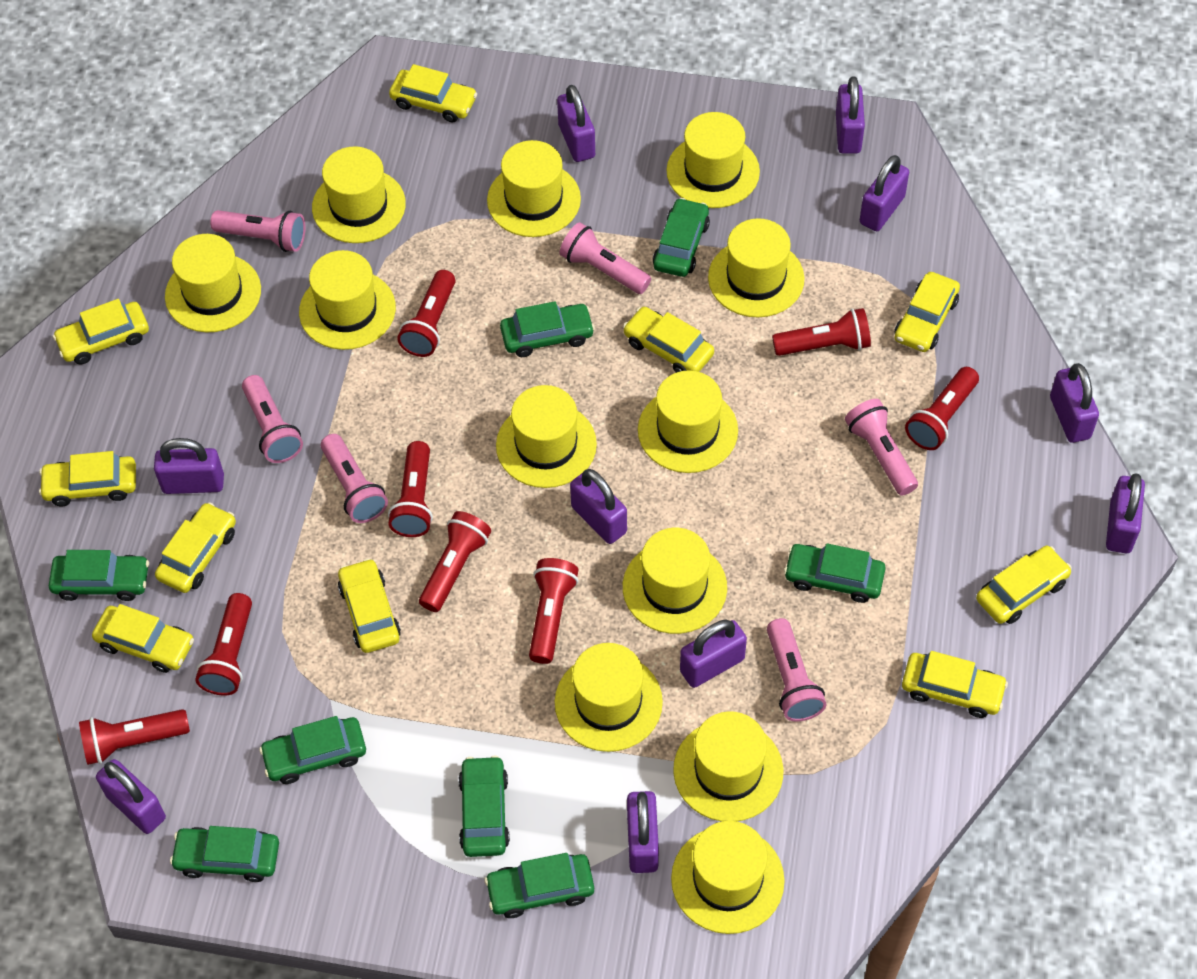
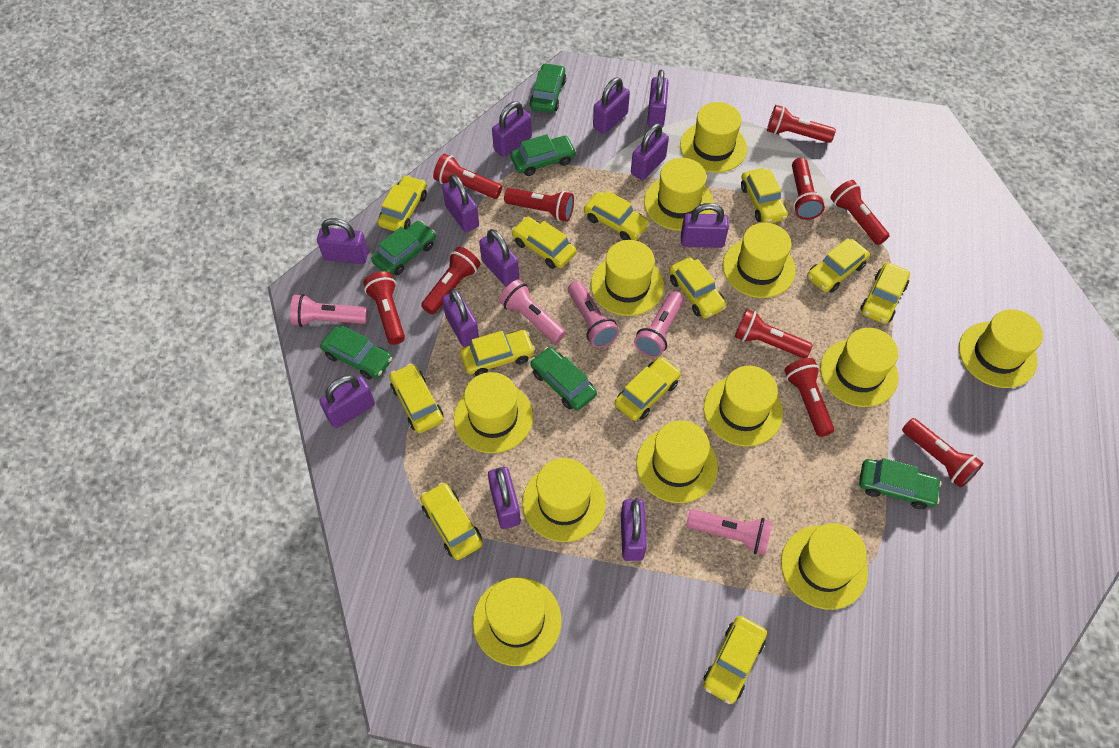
green car: 8 -> 6
pink flashlight: 6 -> 5
purple padlock: 10 -> 12
red flashlight: 8 -> 10
yellow car: 10 -> 12

